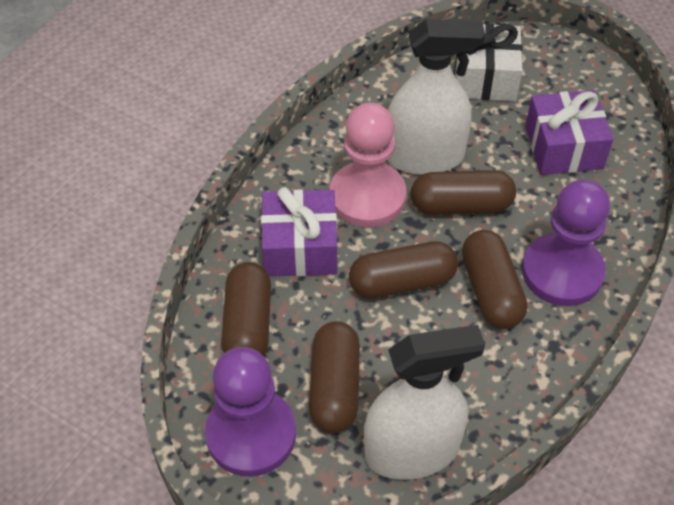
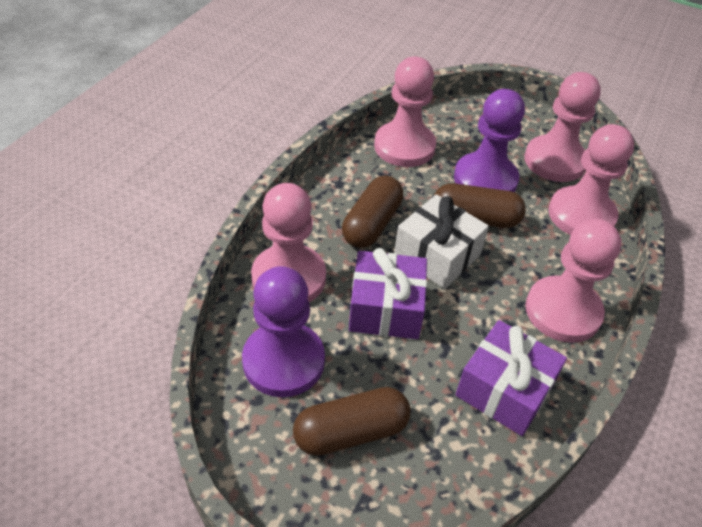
brown capsule: 5 -> 3
pink pawn: 1 -> 5
white spray bottle: 2 -> 0

